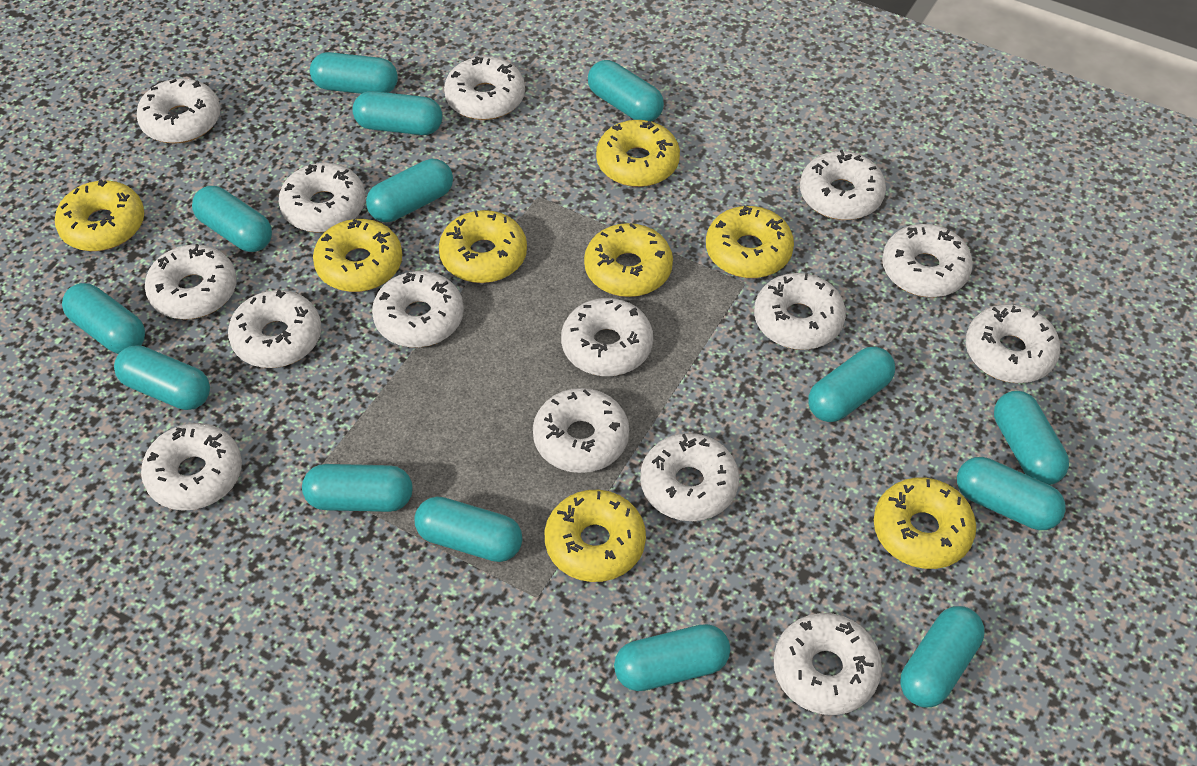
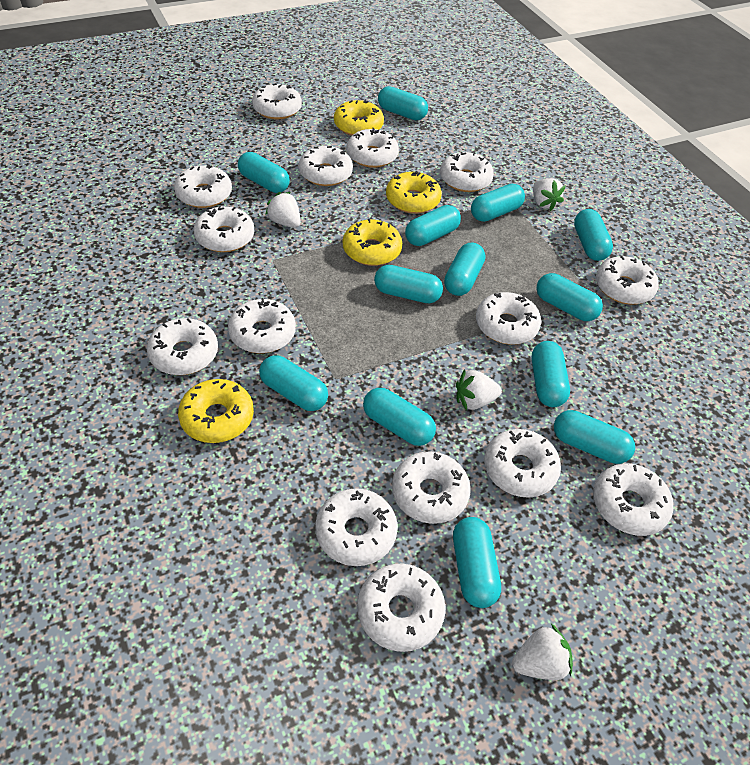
turquoise capsule: 14 -> 13
white strawberry: 0 -> 4
yellow donut: 8 -> 4

